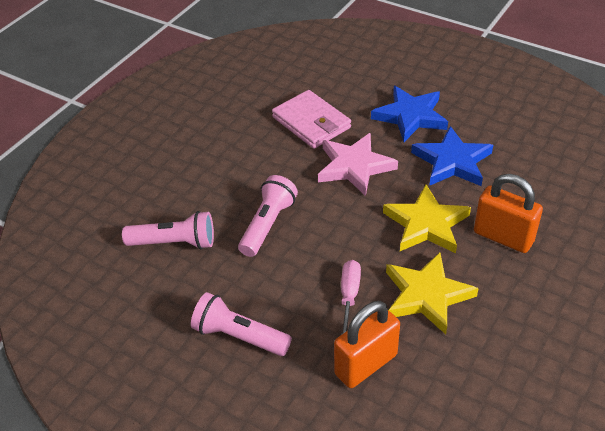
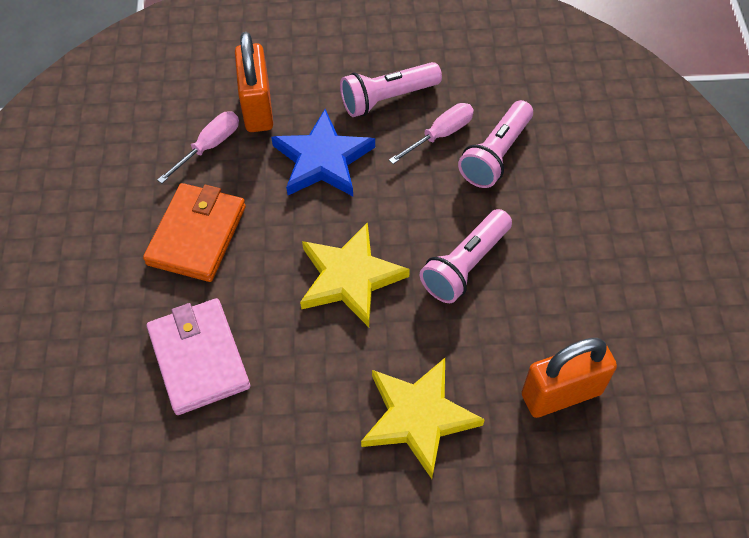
blue star: 2 -> 1
orange wallet: 0 -> 1
pink screwdriver: 1 -> 2
pink star: 1 -> 0

